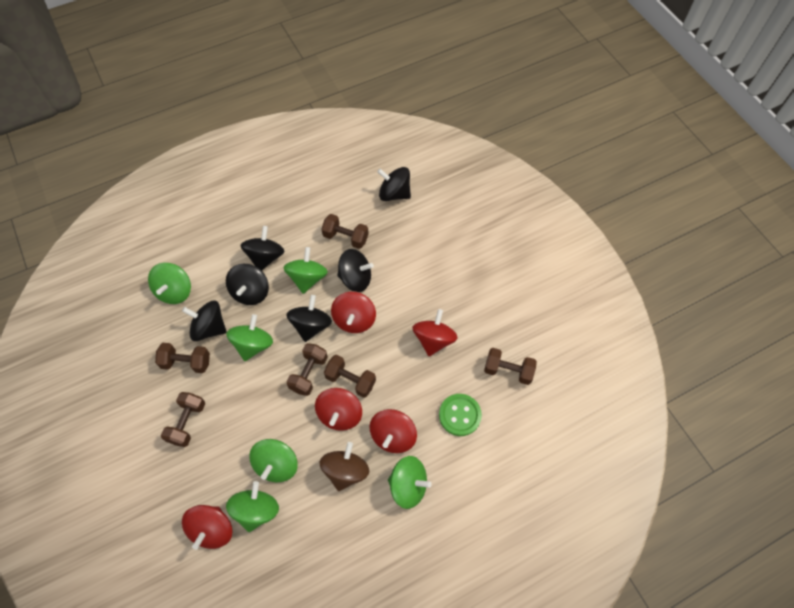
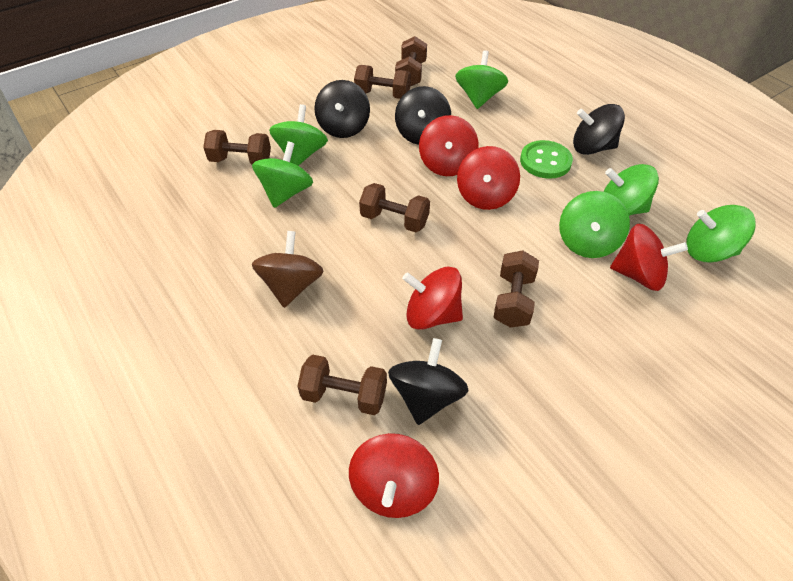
black spinning top: 6 -> 4

